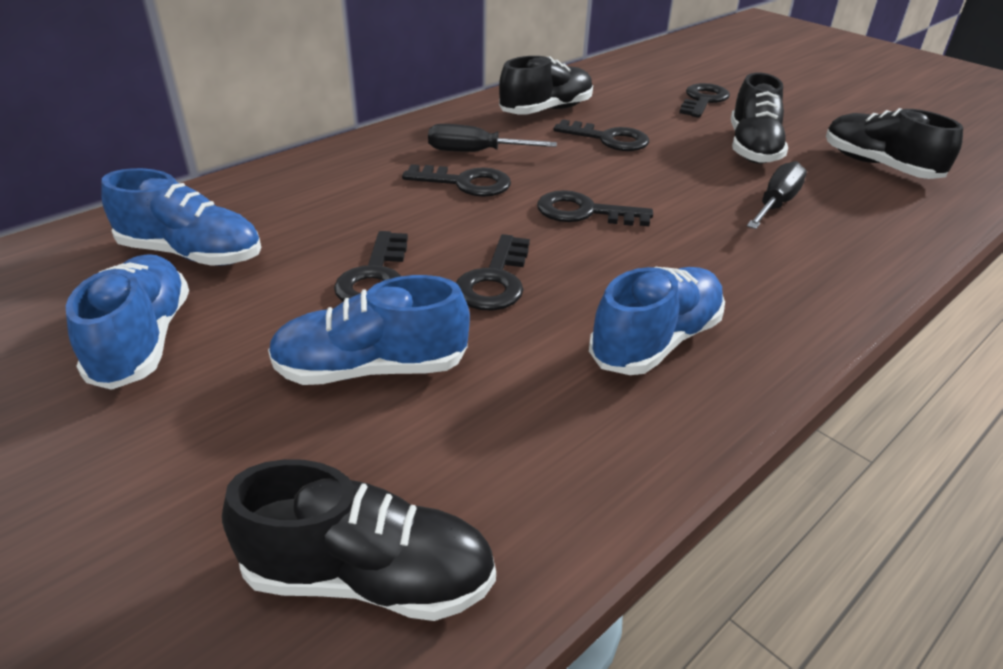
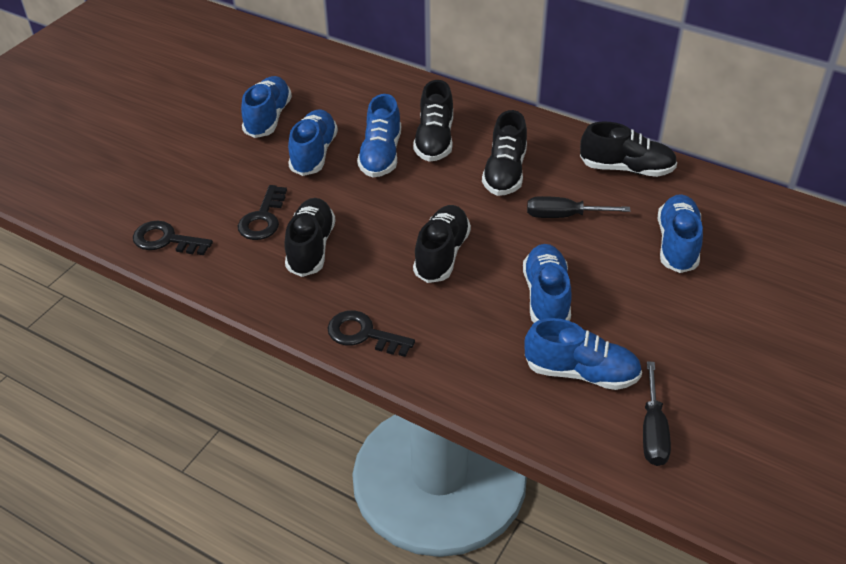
black key: 6 -> 3
black shoe: 4 -> 5
blue shoe: 4 -> 6

